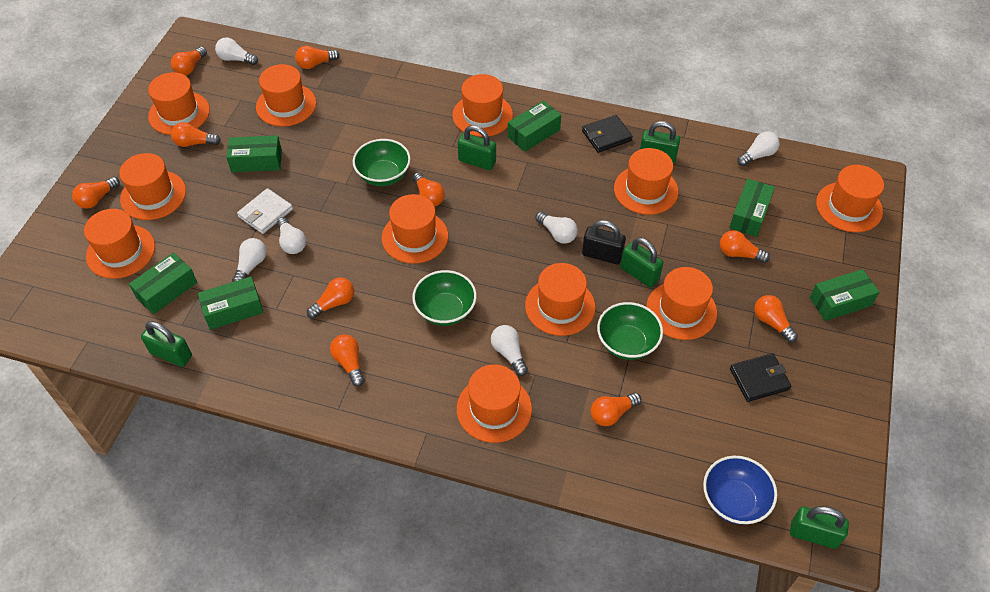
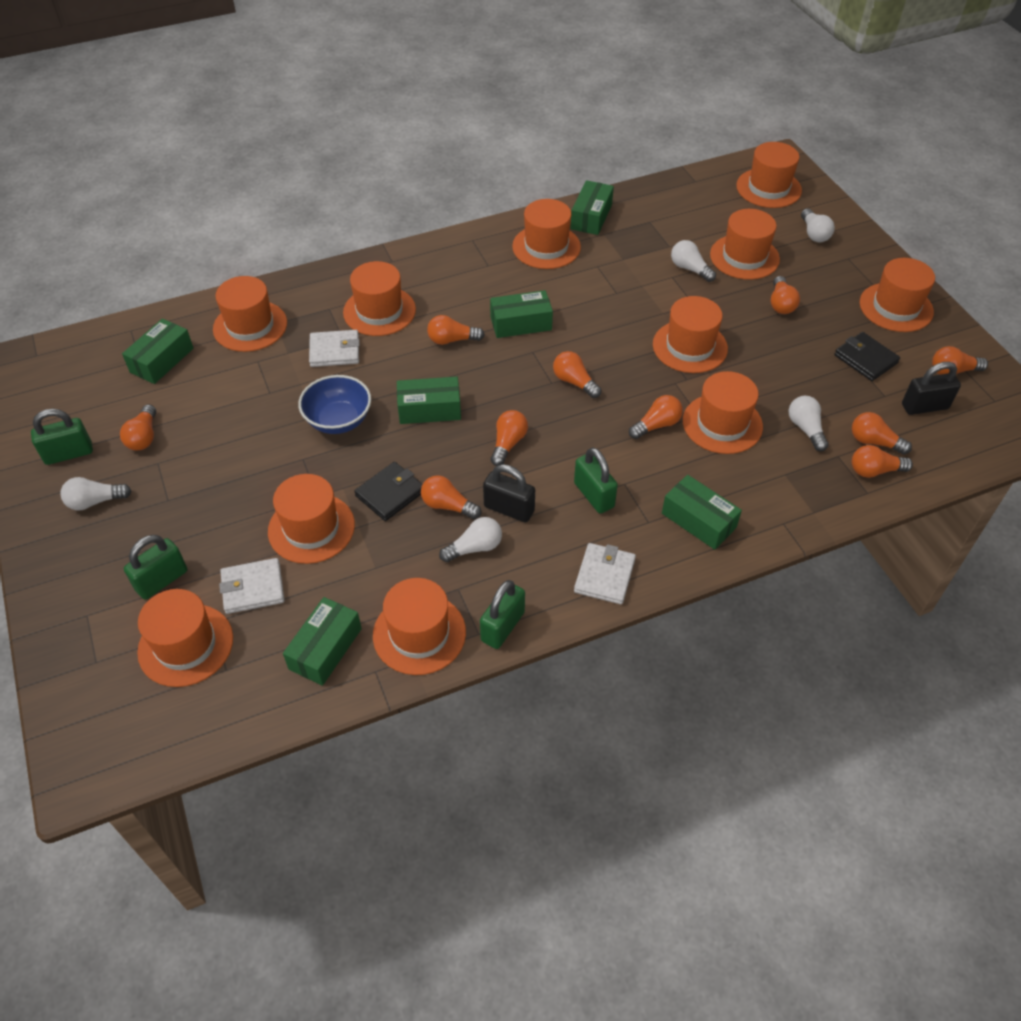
black padlock: 1 -> 2
green bowl: 3 -> 0
green padlock: 5 -> 4
white light bulb: 6 -> 5
white wallet: 1 -> 3

